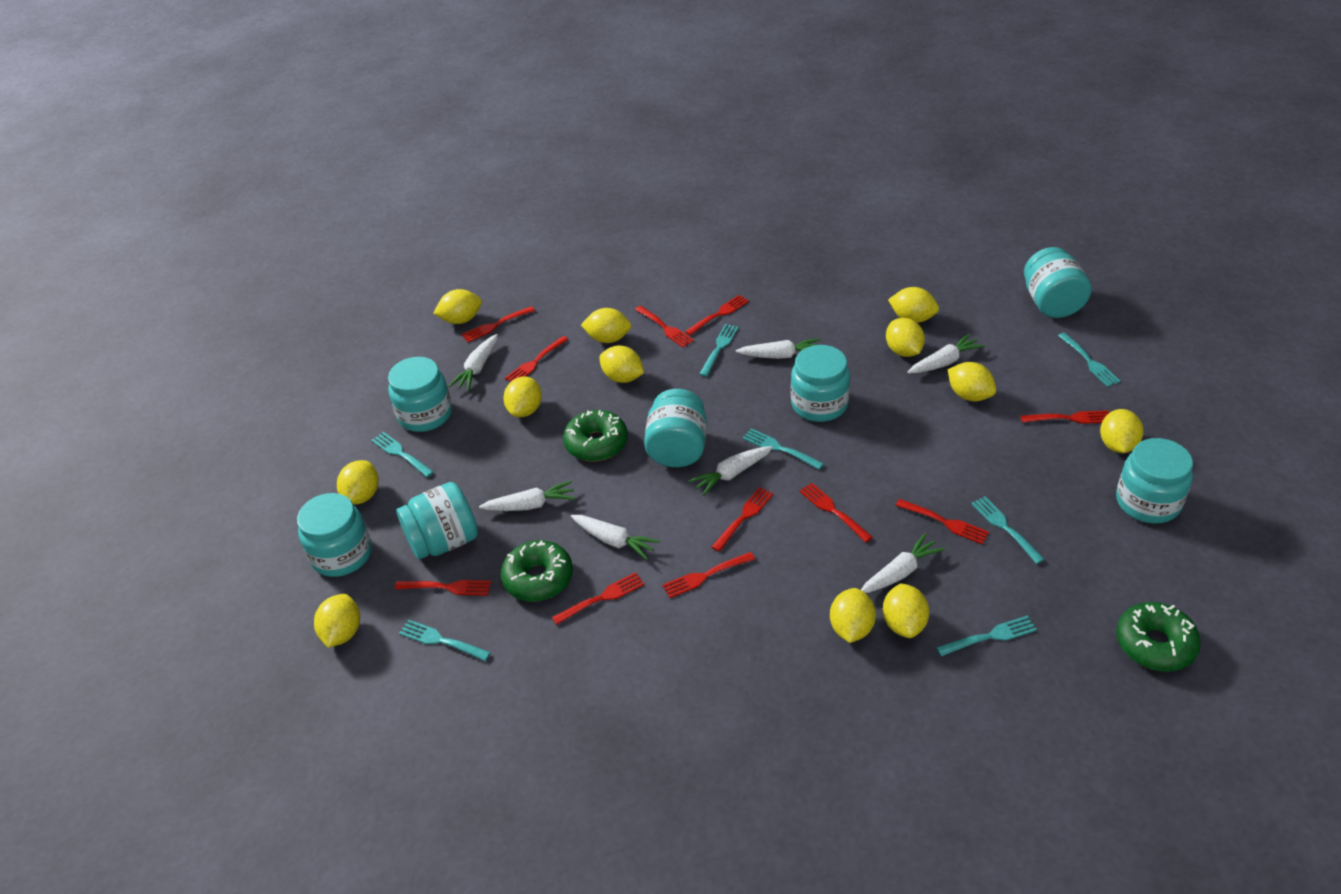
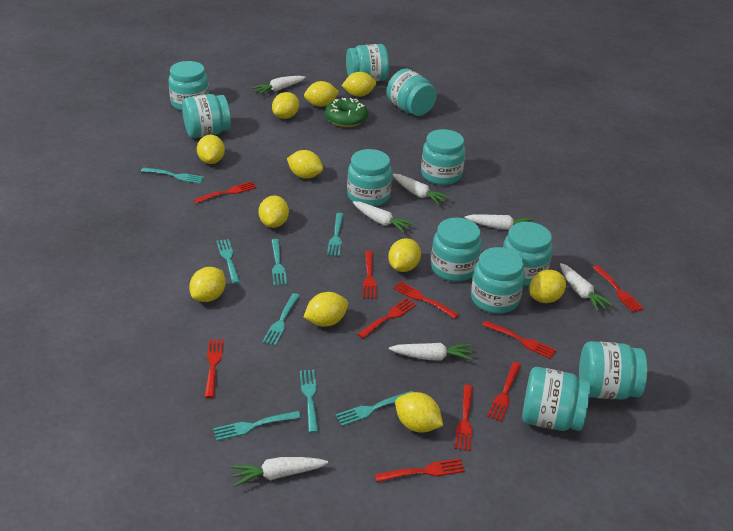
green donut: 3 -> 1
red fork: 11 -> 10
turquoise fork: 7 -> 8
turquoise jar: 7 -> 11
yellow lemon: 12 -> 11

